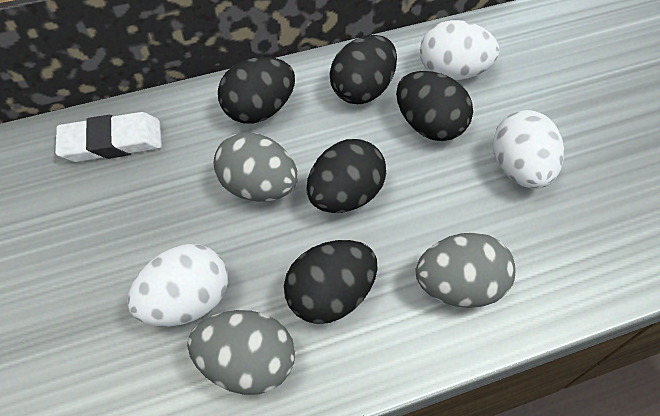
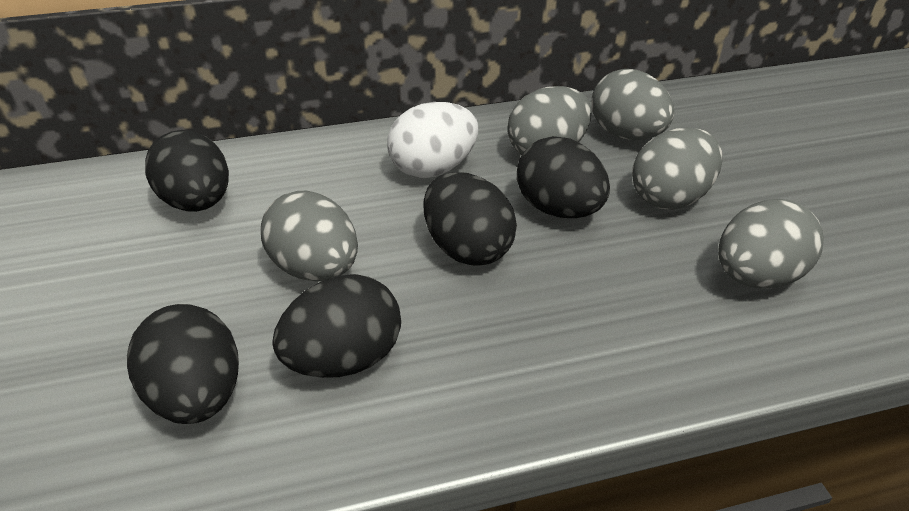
grey egg: 3 -> 5
white egg: 3 -> 1
white eraser: 1 -> 0

